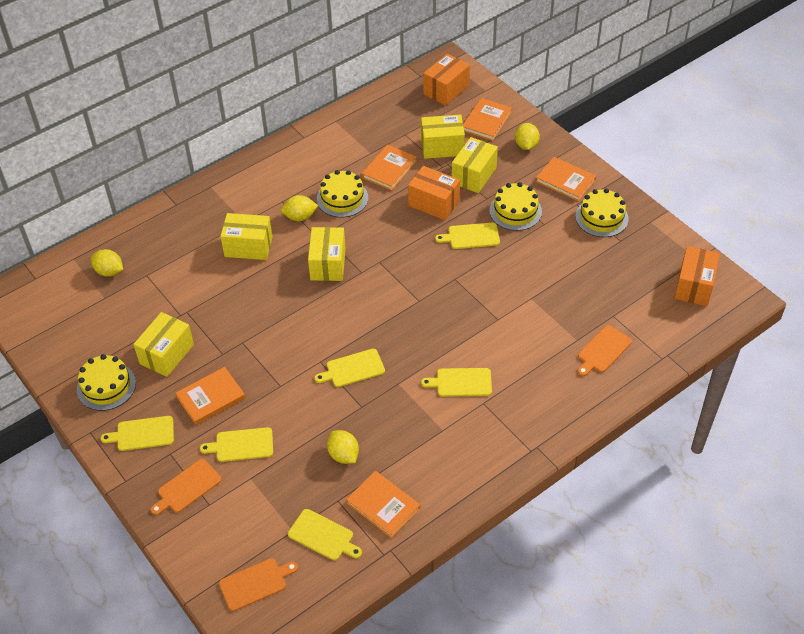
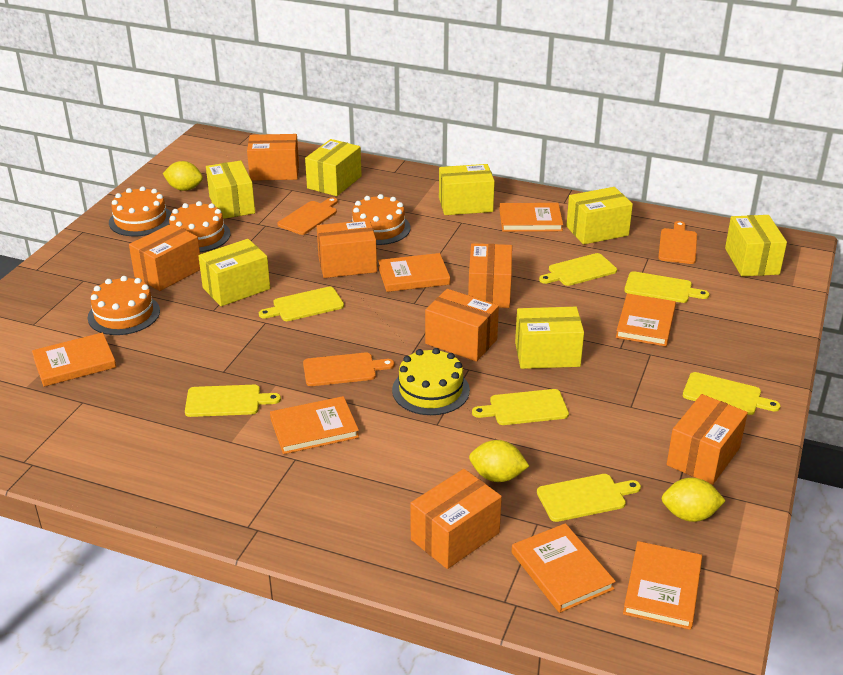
orange book: 5 -> 7
orange box: 3 -> 7
orange cake: 0 -> 4
yellow box: 5 -> 7
yellow cake: 4 -> 1
yellow cutting board: 6 -> 7
yellow lemon: 4 -> 3

